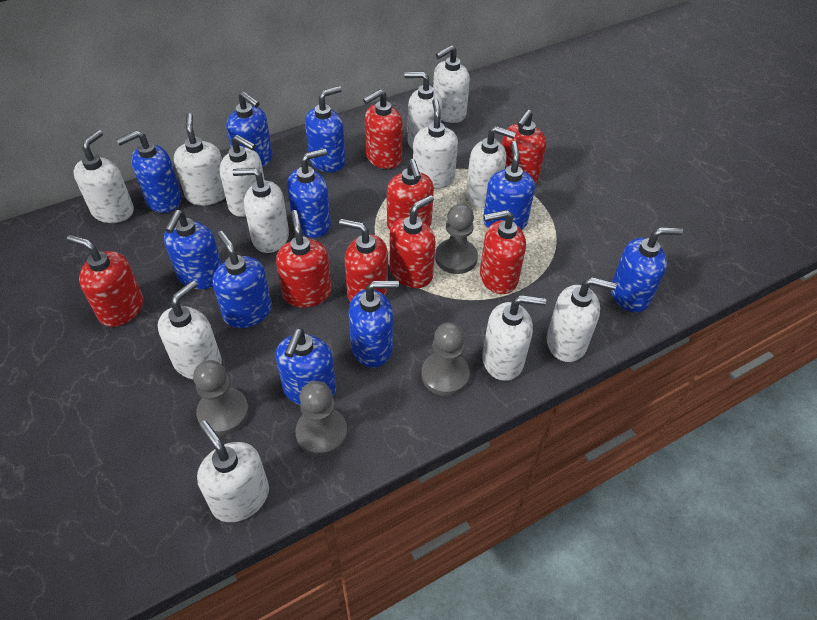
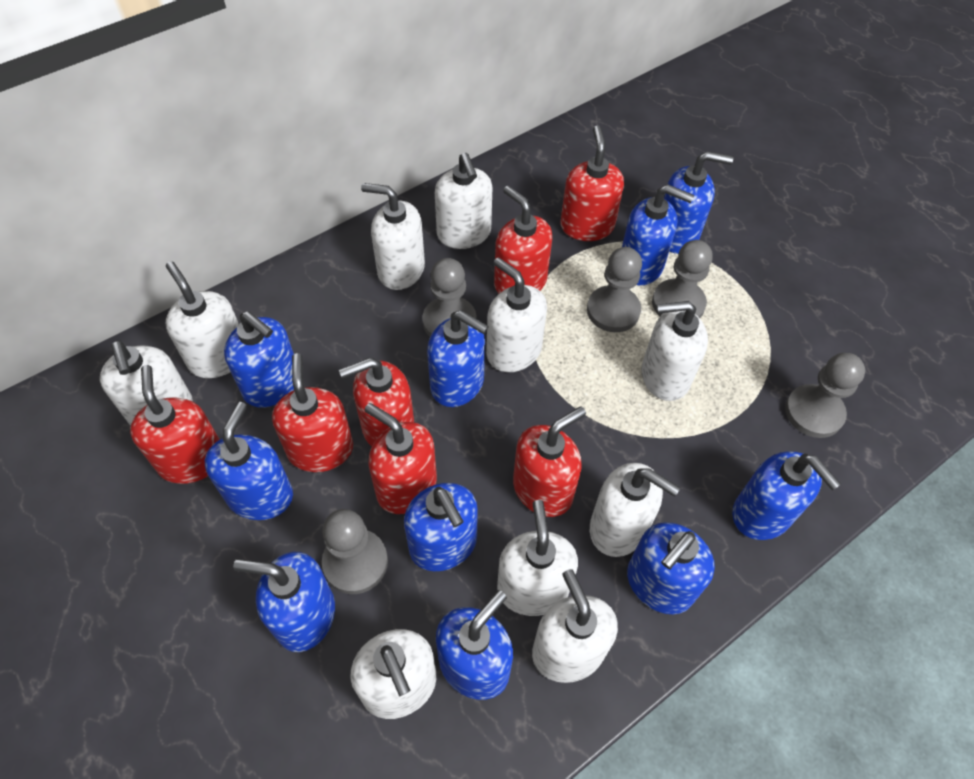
grey pawn: 4 -> 5
red soap dispenser: 8 -> 7
white soap dispenser: 12 -> 10

